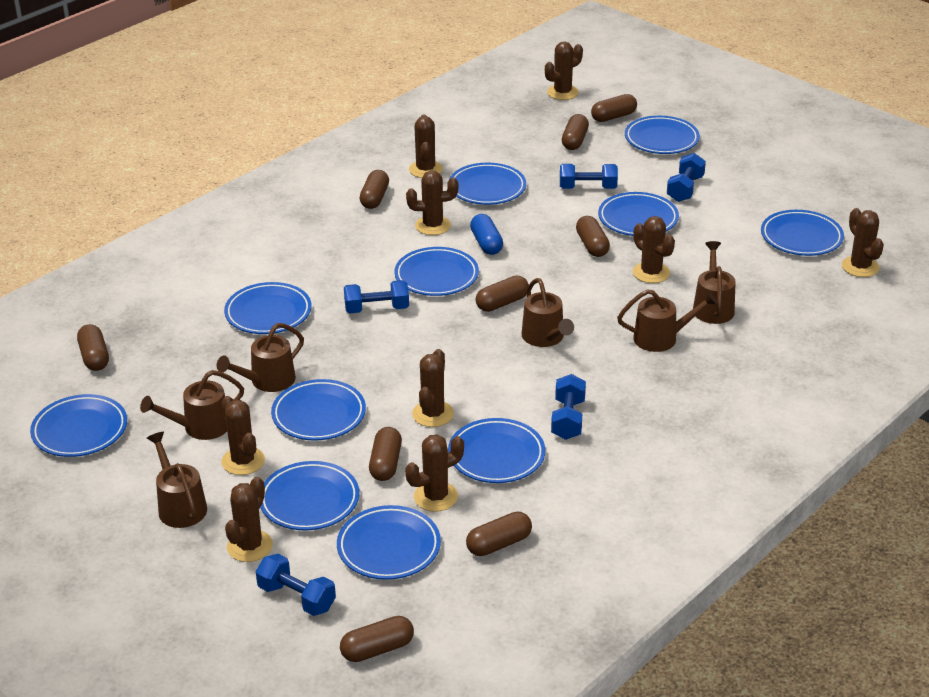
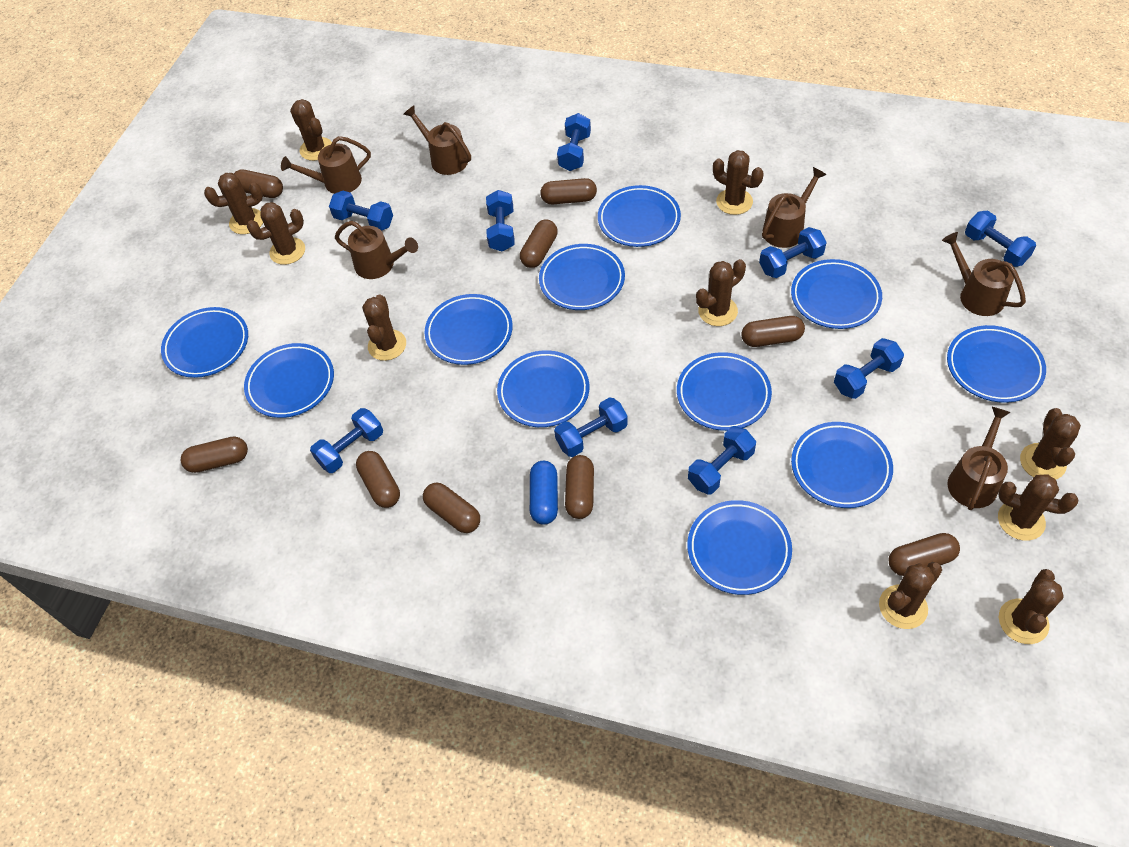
blue dumbbell: 5 -> 9
brown cactus: 9 -> 10

